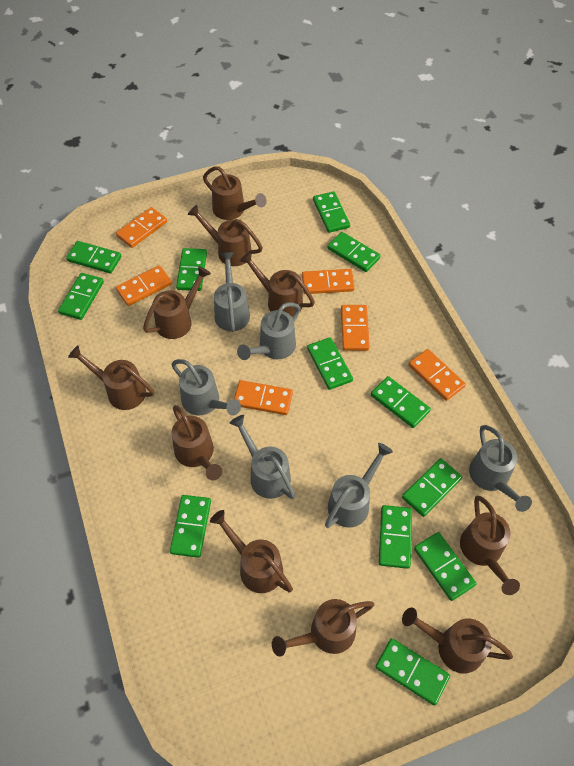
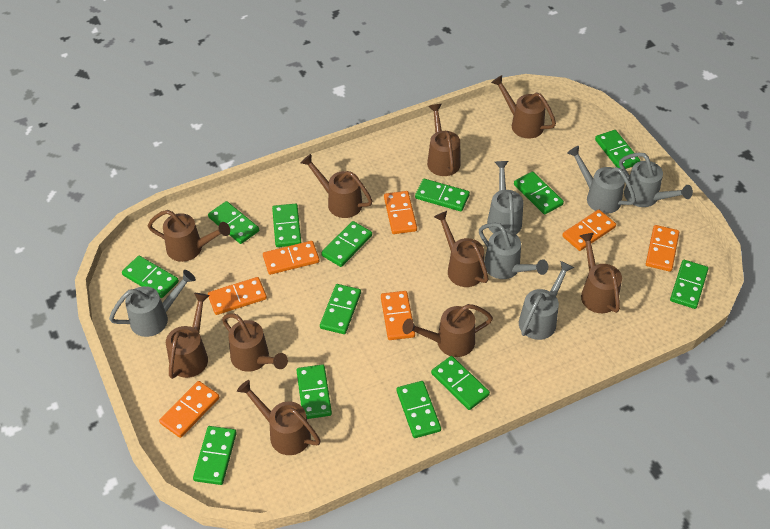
green domino: 12 -> 13
orange domino: 6 -> 7

